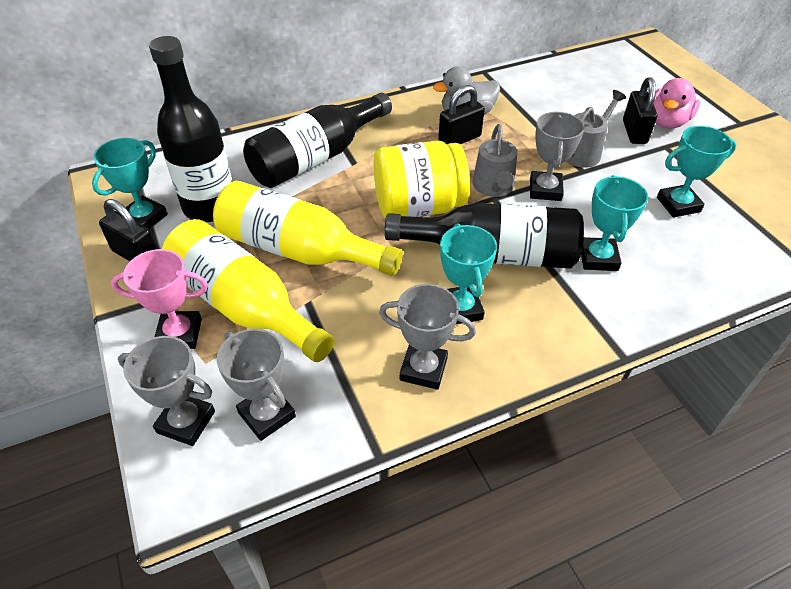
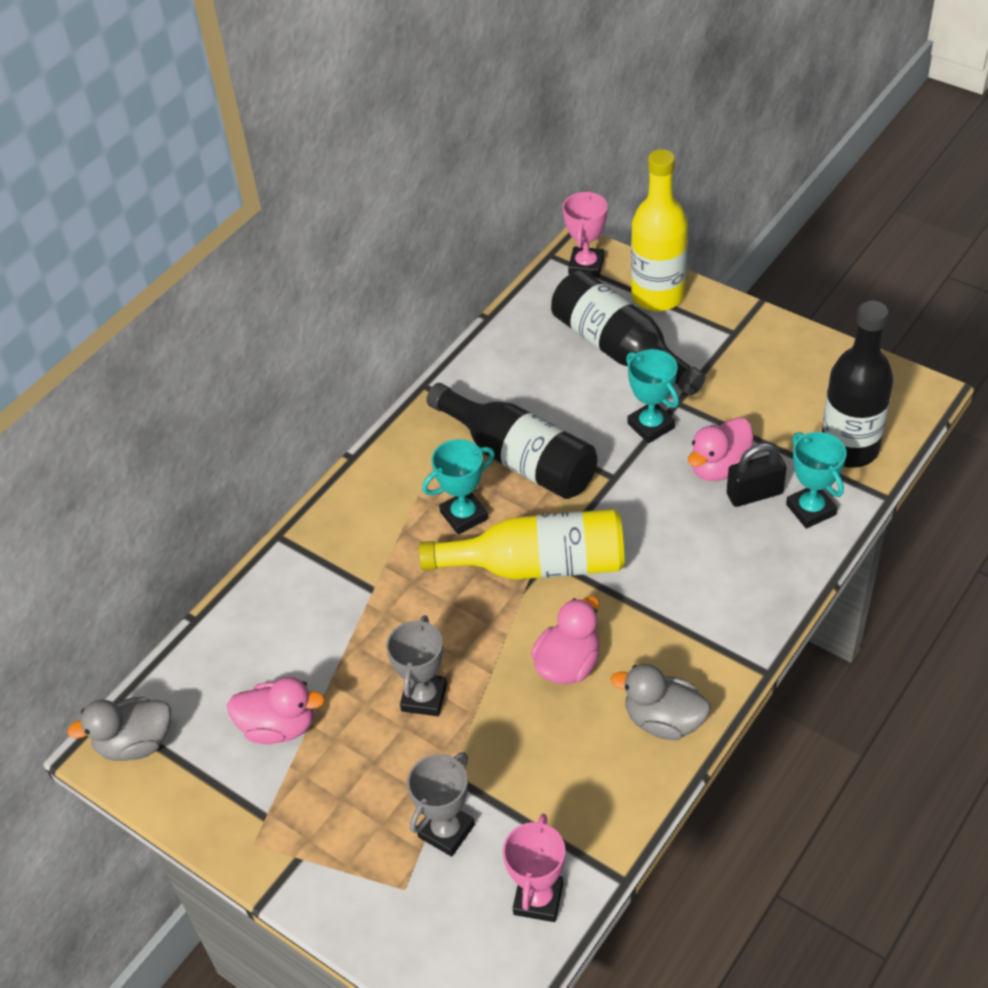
black padlock: 3 -> 1
grey duck: 1 -> 2
grey trophy: 4 -> 2
grey watering can: 2 -> 0
pink duck: 1 -> 3
pink trophy: 1 -> 2
turquoise trophy: 4 -> 3
yellow jar: 1 -> 0

